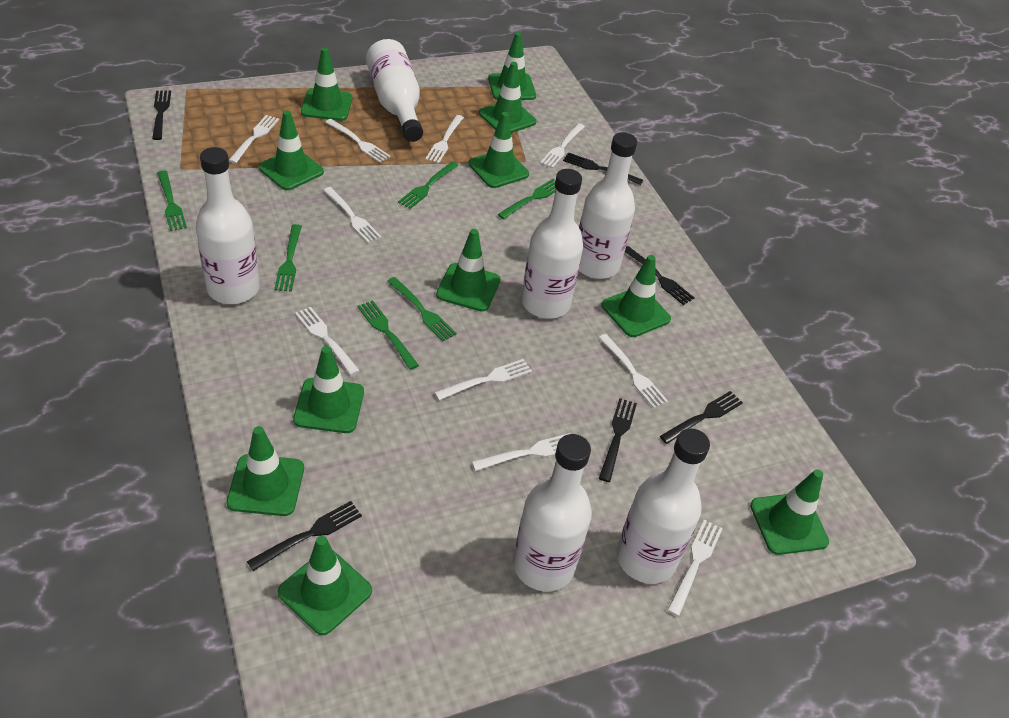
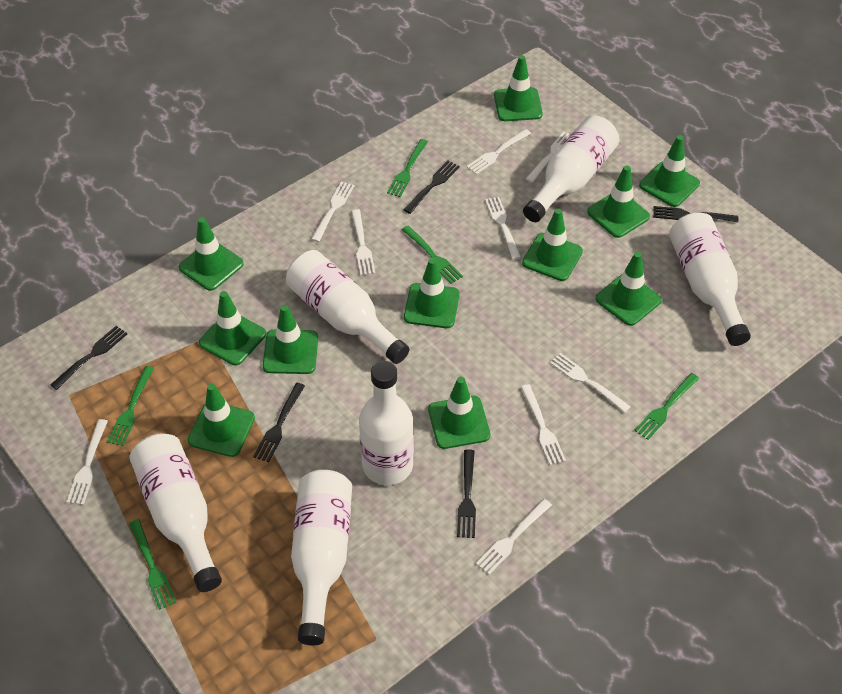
black fork: 6 -> 5
green fork: 6 -> 5
white fork: 10 -> 9

